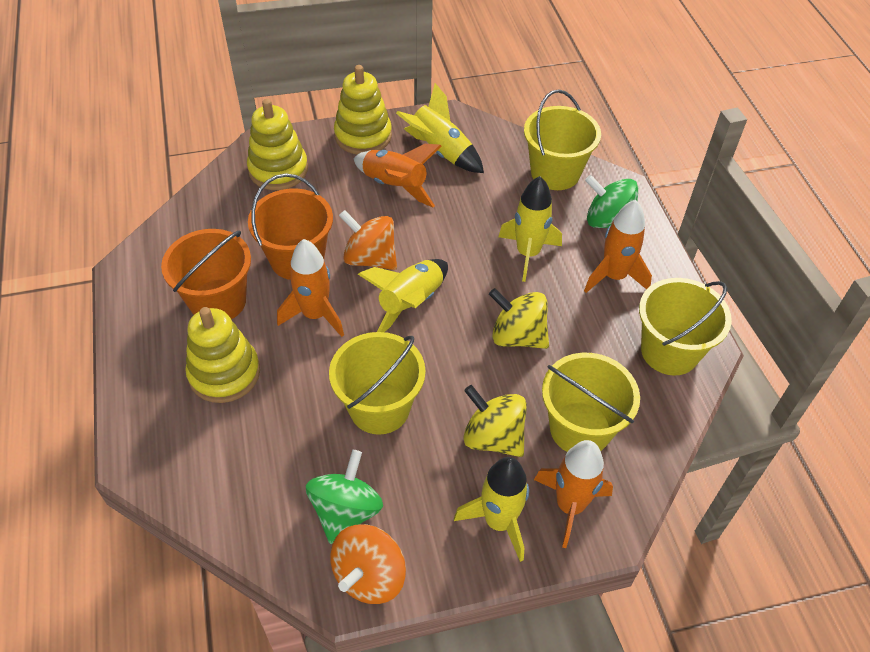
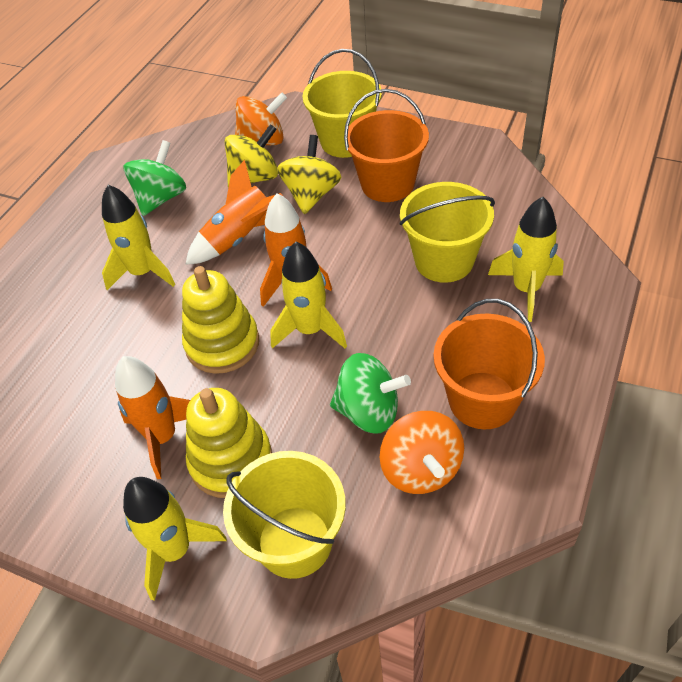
orange rocket: 4 -> 3
yellow bucket: 4 -> 3
yellow stacking toy: 3 -> 2

